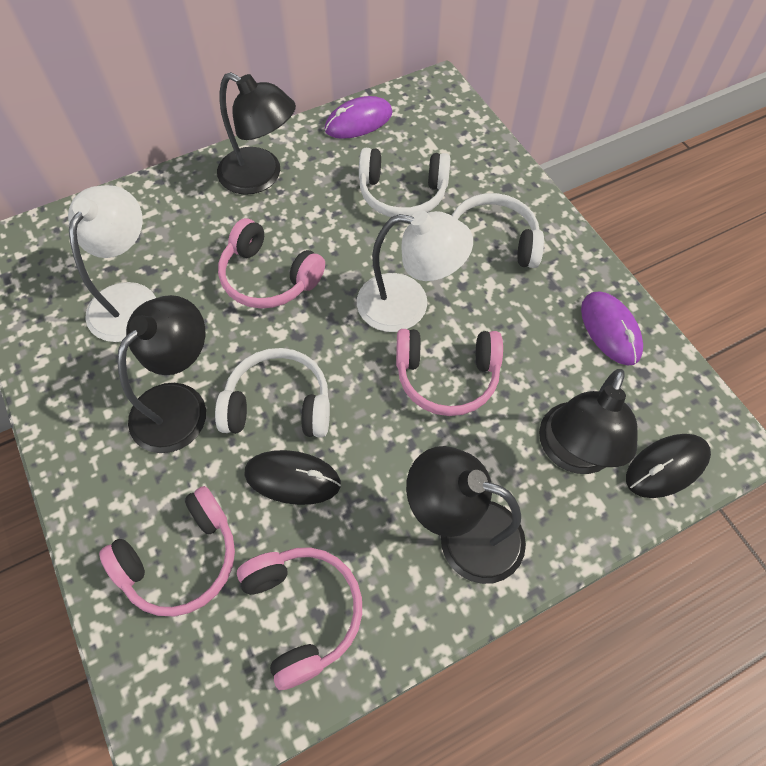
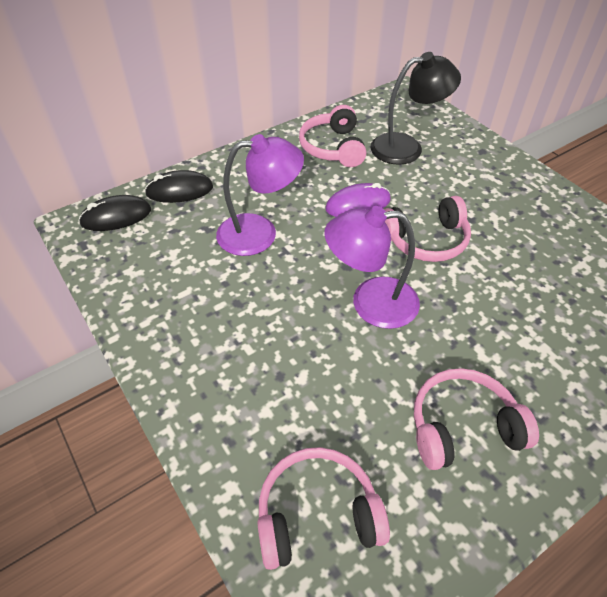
black lamp: 4 -> 1
purple lamp: 0 -> 2
purple mouse: 2 -> 1
white headphones: 3 -> 0
white lamp: 2 -> 0

